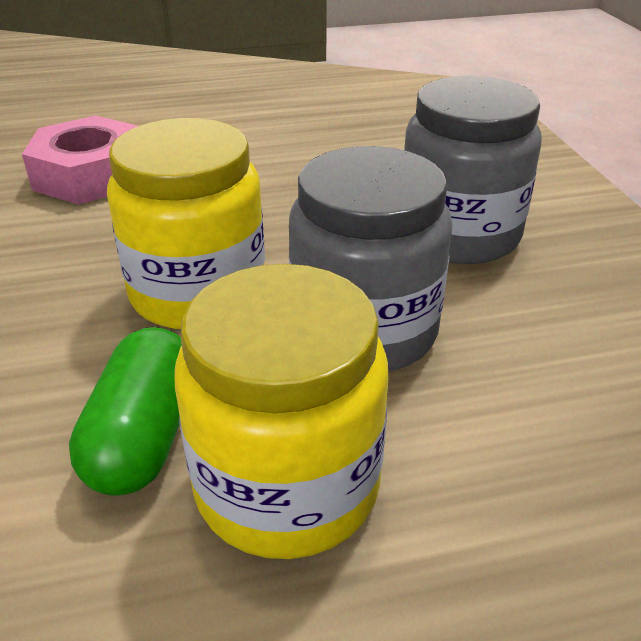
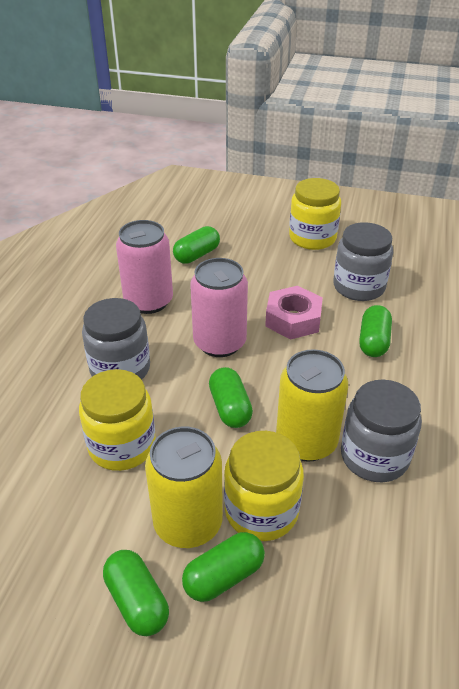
green capsule: 1 -> 5
grey jar: 2 -> 3
pink can: 0 -> 2
yellow can: 0 -> 2
yellow jar: 2 -> 3

